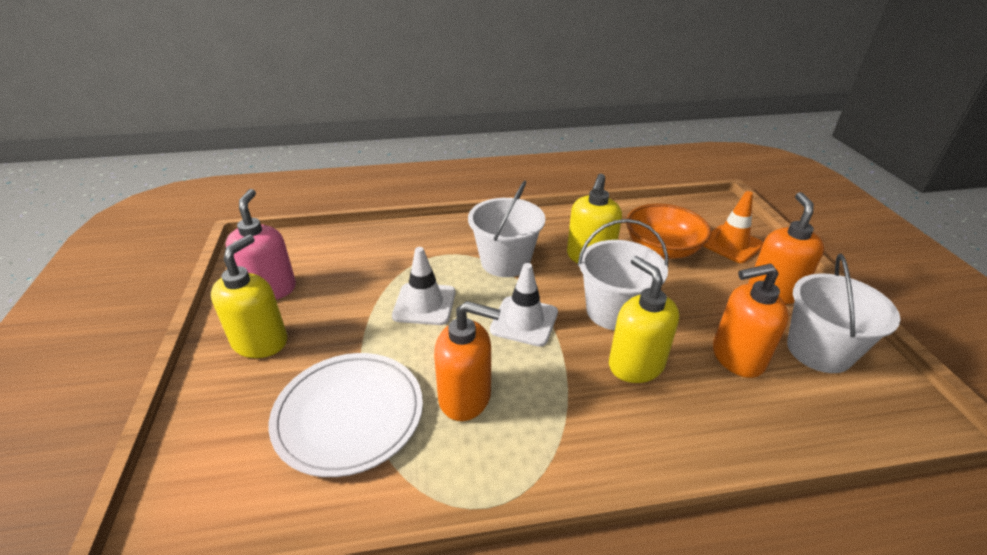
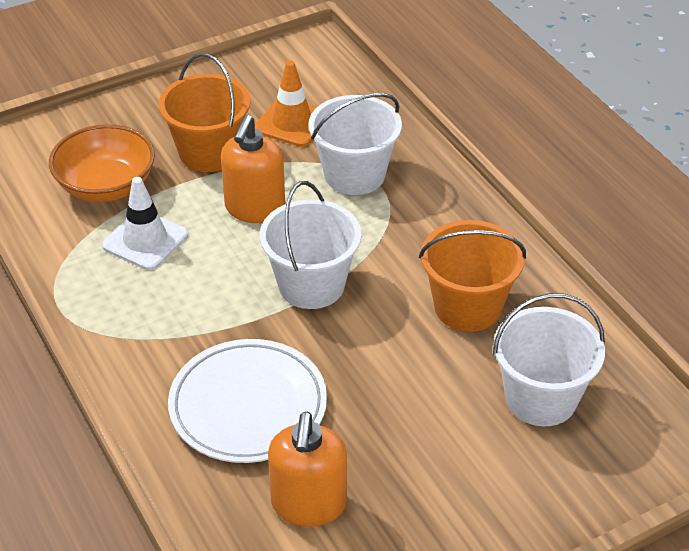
orange bucket: 0 -> 2
orange soap dispenser: 3 -> 2
pink soap dispenser: 1 -> 0
white traffic cone: 2 -> 1
yellow soap dispenser: 3 -> 0

